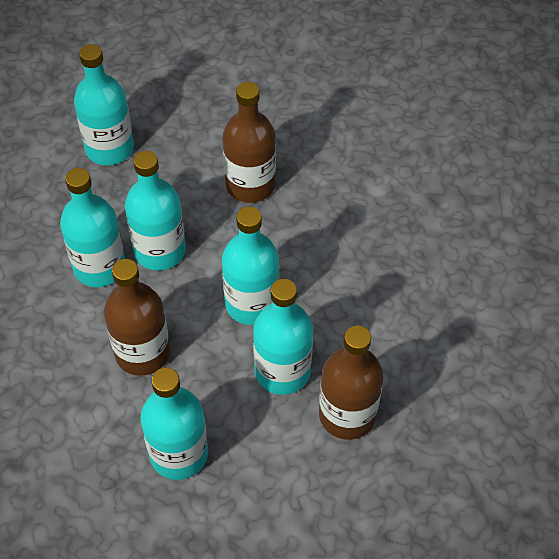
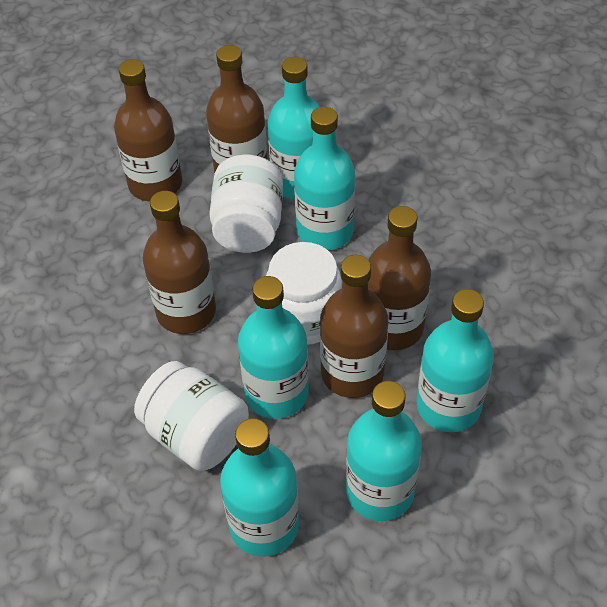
brown bottle: 3 -> 5
white jar: 0 -> 3

